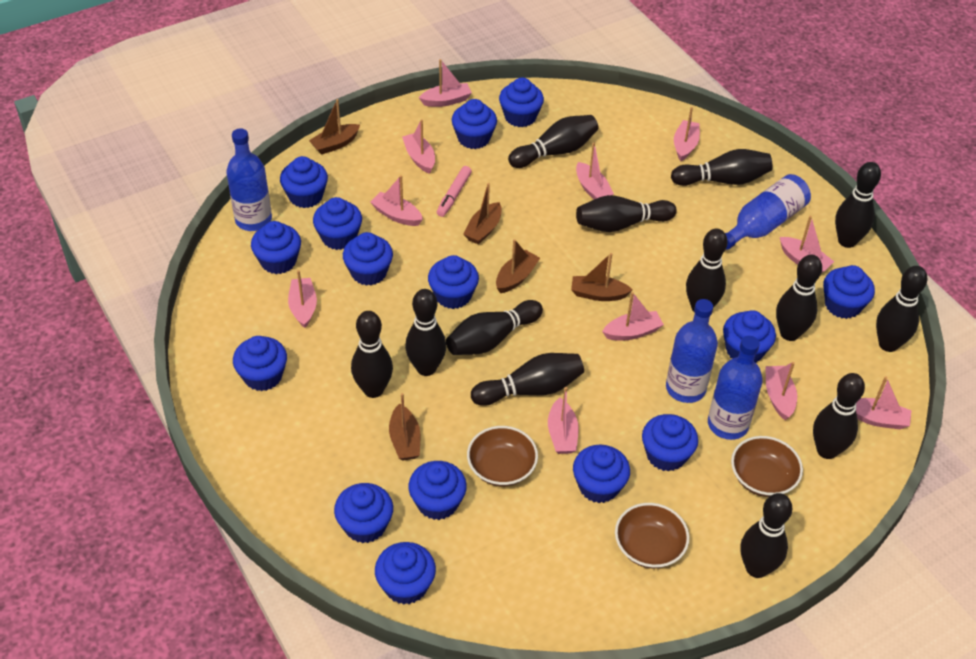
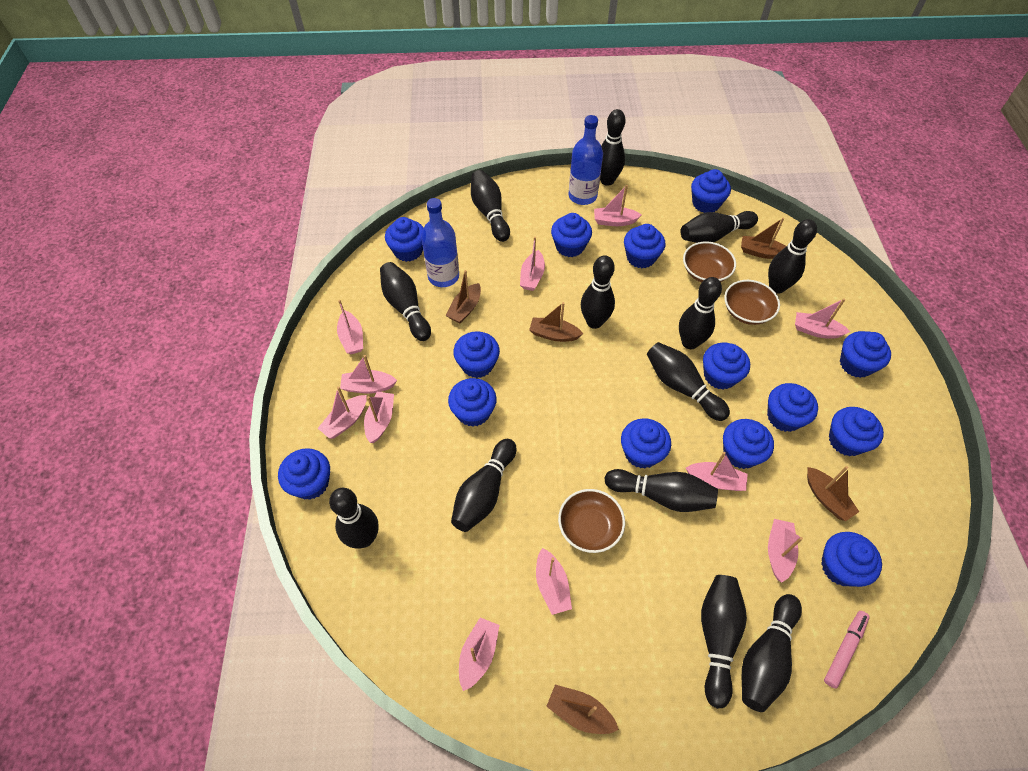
blue bottle: 4 -> 2
blue cupcake: 15 -> 14

